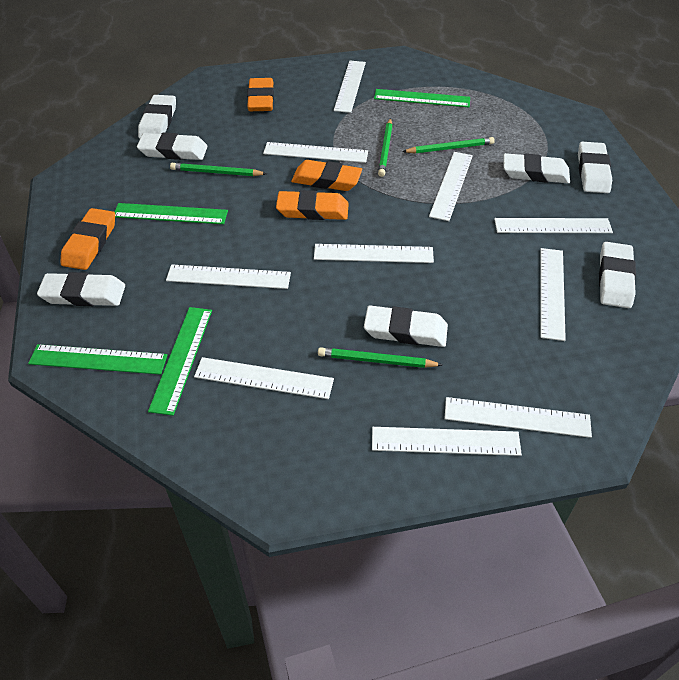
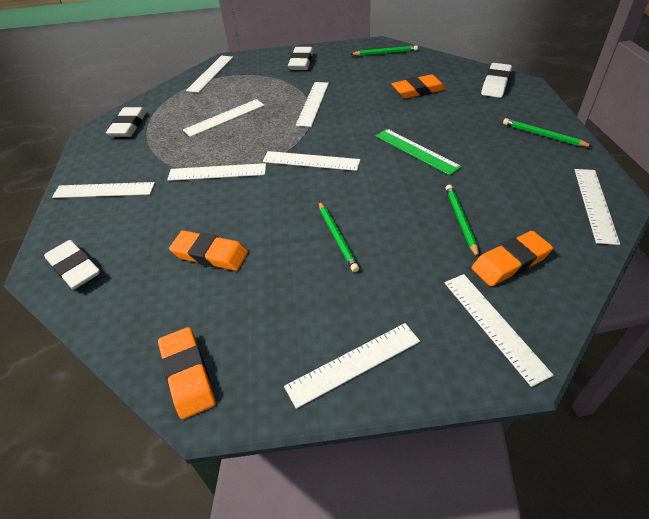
green ruler: 4 -> 1
white eraser: 7 -> 4
white ruler: 10 -> 9

